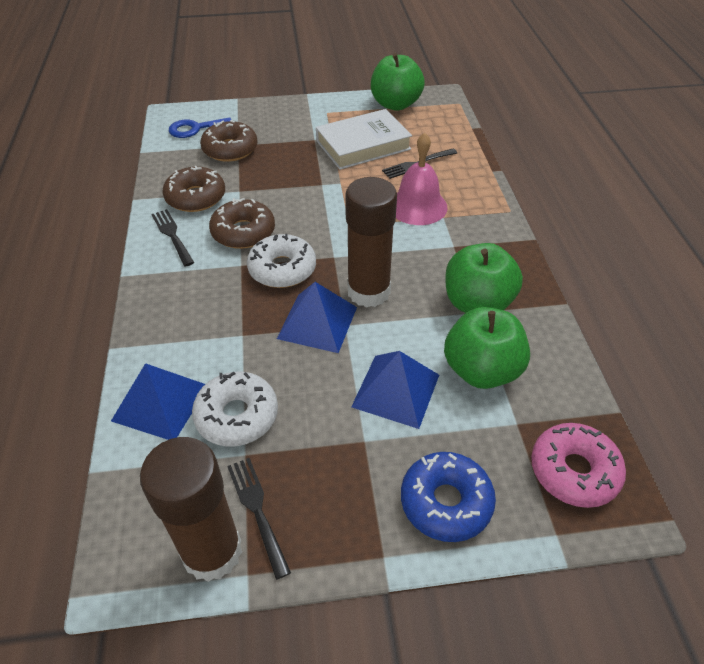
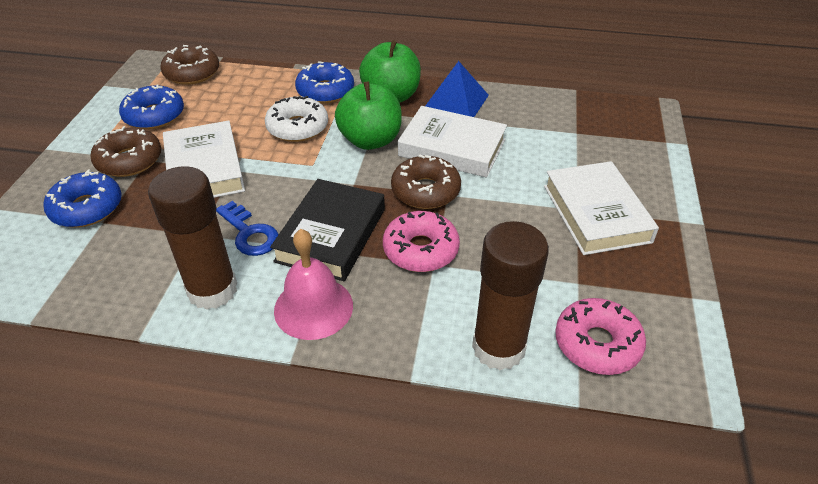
black book: 0 -> 1
black fork: 3 -> 0
blue donut: 1 -> 3
blue pyramid: 3 -> 1
green apple: 3 -> 2
pink donut: 1 -> 2
white book: 1 -> 3
white donut: 2 -> 1

